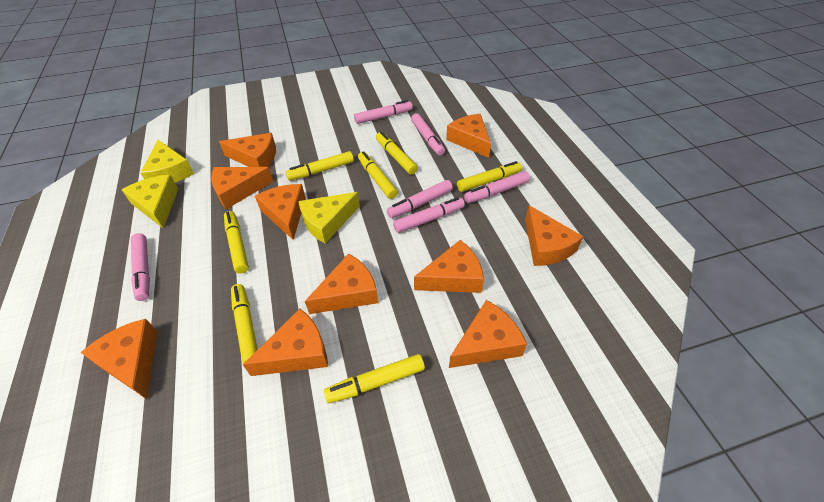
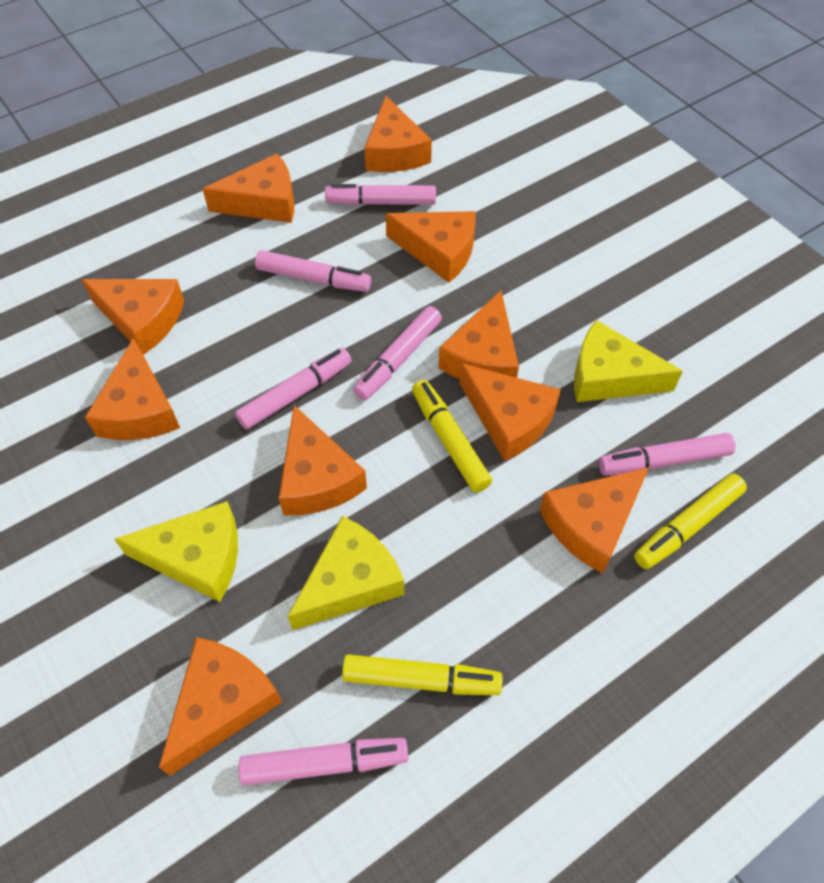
yellow marker: 7 -> 3

